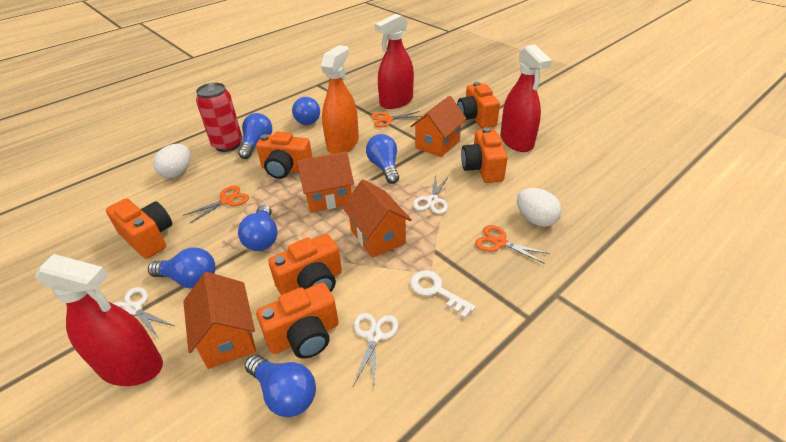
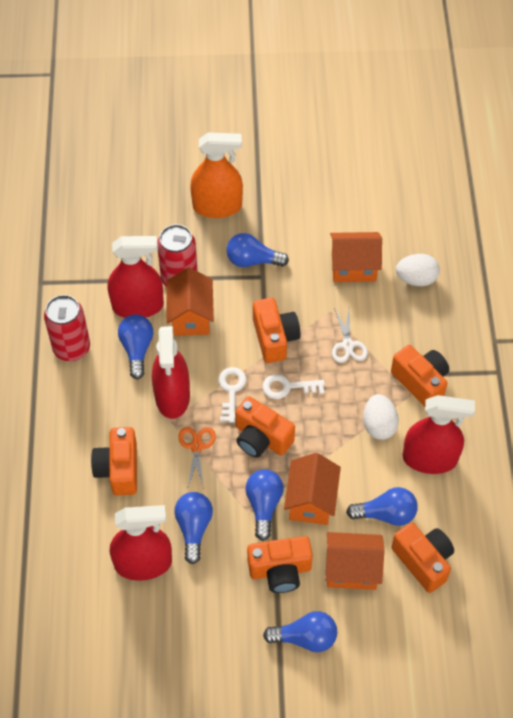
orange scissors: 3 -> 1
red can: 1 -> 2
red spray bottle: 3 -> 4
white key: 1 -> 2
white scissors: 3 -> 1

